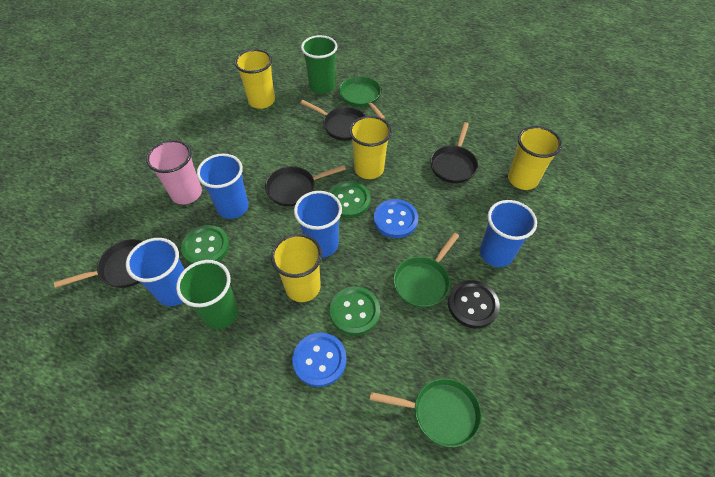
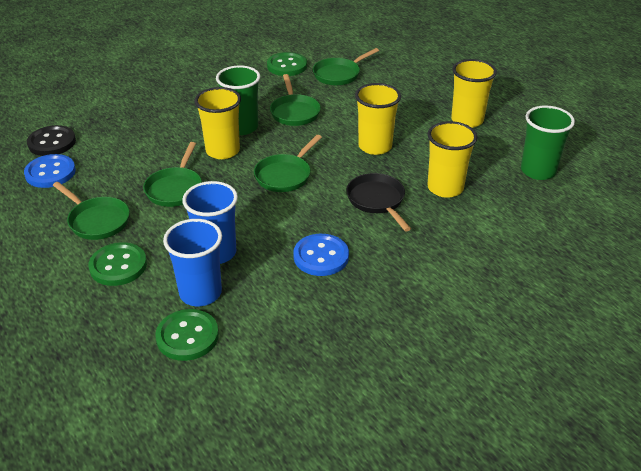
black pan: 4 -> 1
blue cup: 4 -> 2
green pan: 3 -> 5
pink cup: 1 -> 0

